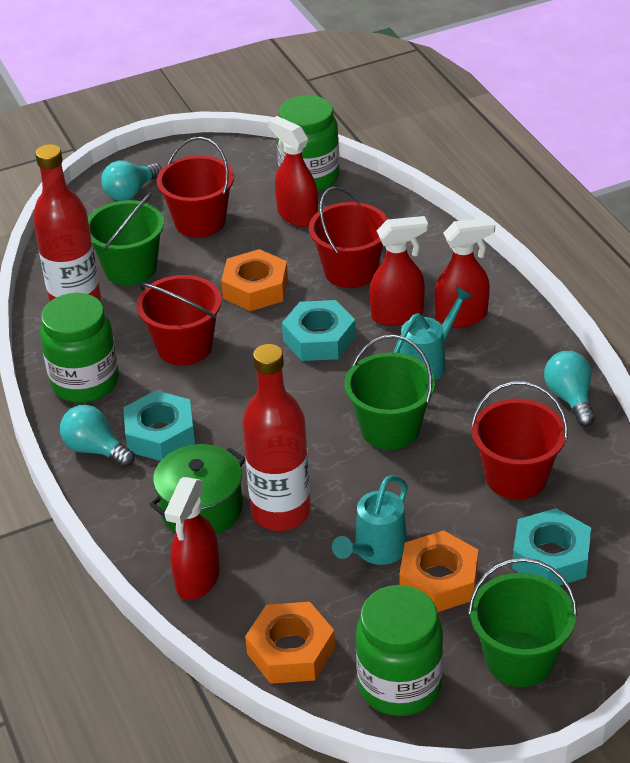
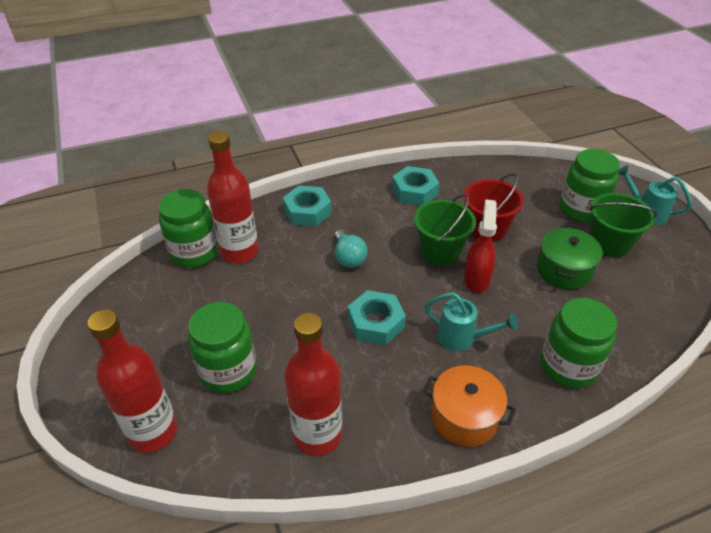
green bucket: 3 -> 2
green jar: 3 -> 4
orange nut: 3 -> 0
orange pot: 0 -> 1
red bottle: 2 -> 3
red bucket: 4 -> 1
red spray bottle: 4 -> 1
turquoise light bulb: 3 -> 1

